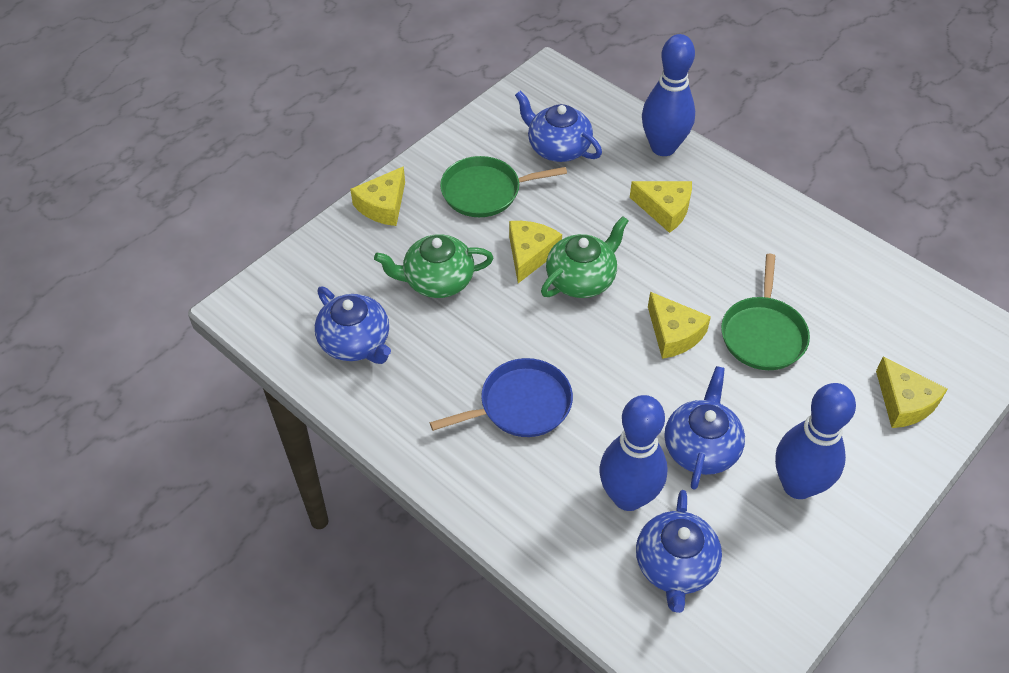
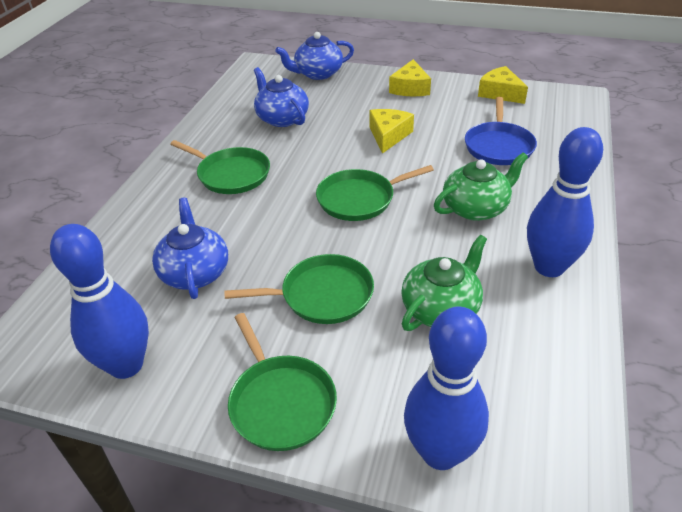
blue teapot: 4 -> 3
green pan: 2 -> 4
yellow cheese: 5 -> 3

